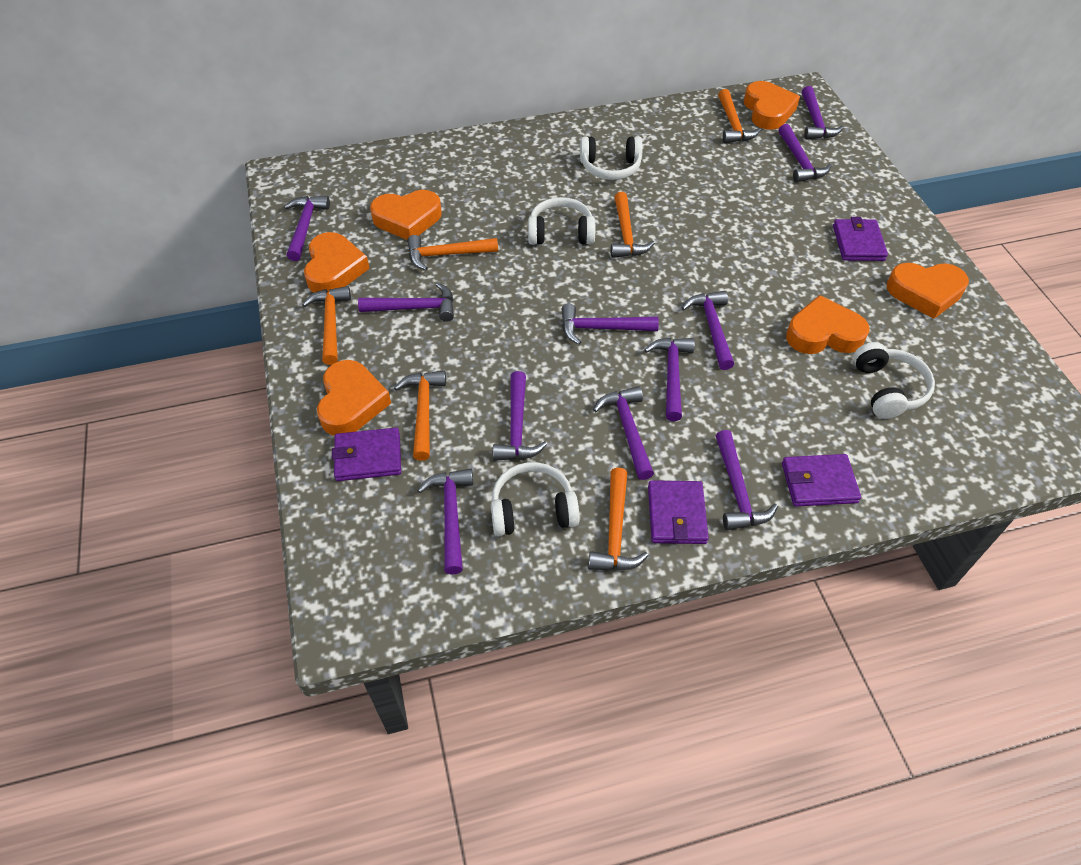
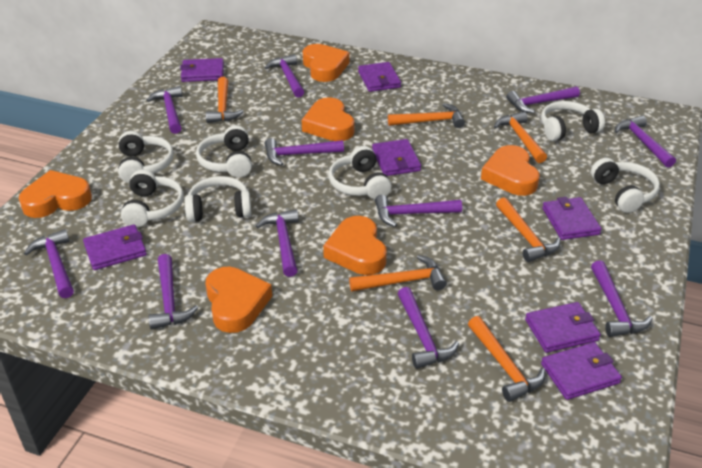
purple wallet: 4 -> 7
white headphones: 4 -> 7

